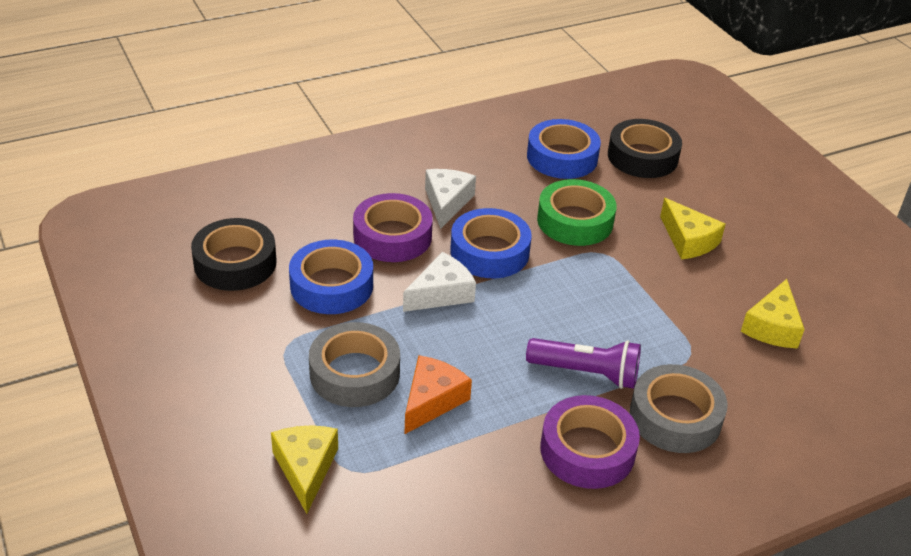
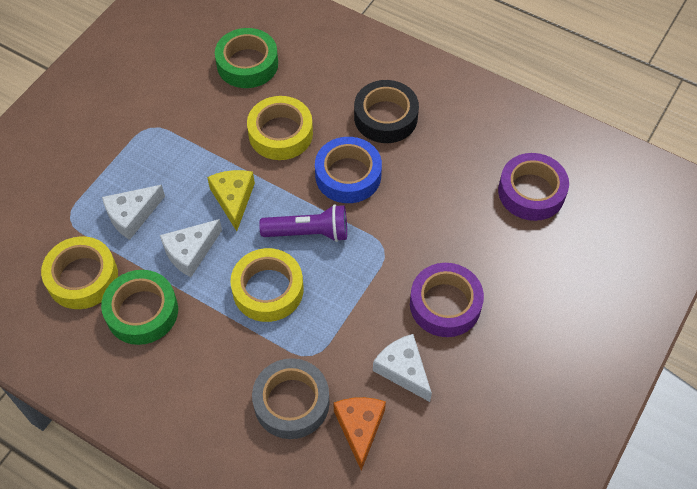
black tape: 2 -> 1
blue tape: 3 -> 1
green tape: 1 -> 2
grey tape: 2 -> 1
white cheese: 2 -> 3
yellow cheese: 3 -> 1
yellow tape: 0 -> 3

